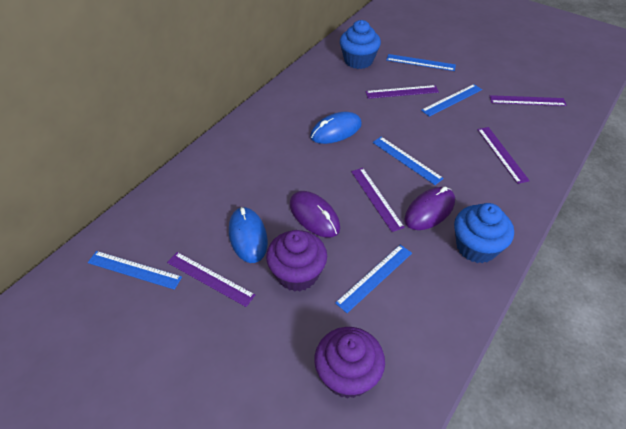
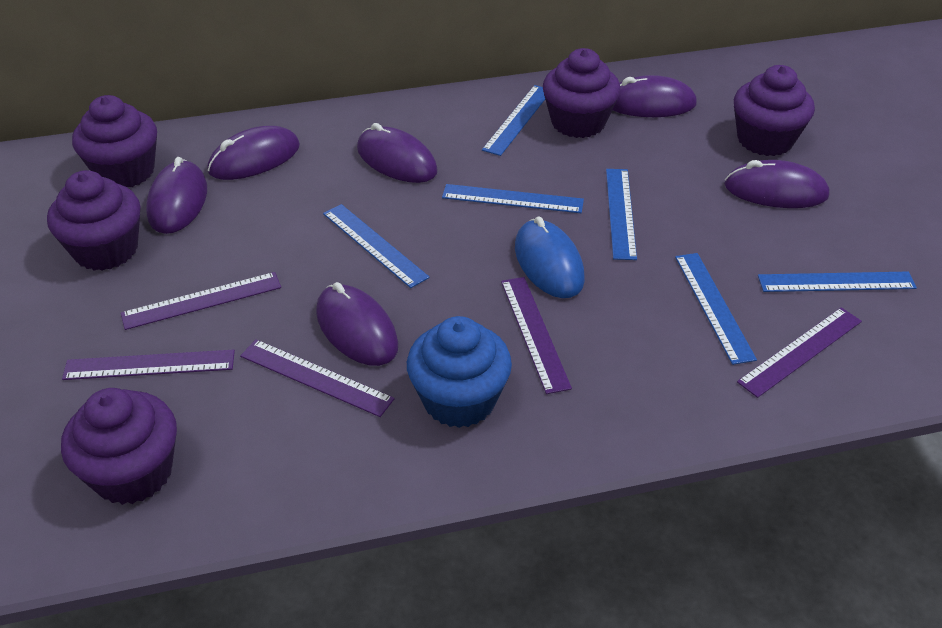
blue cupcake: 2 -> 1
blue mouse: 2 -> 1
blue ruler: 5 -> 6
purple cupcake: 2 -> 5
purple mouse: 2 -> 6

